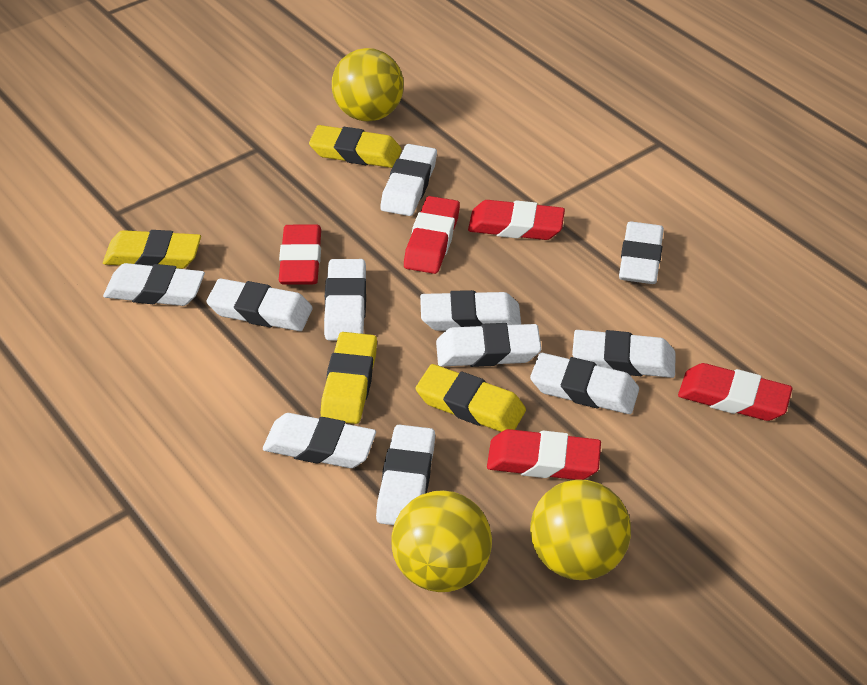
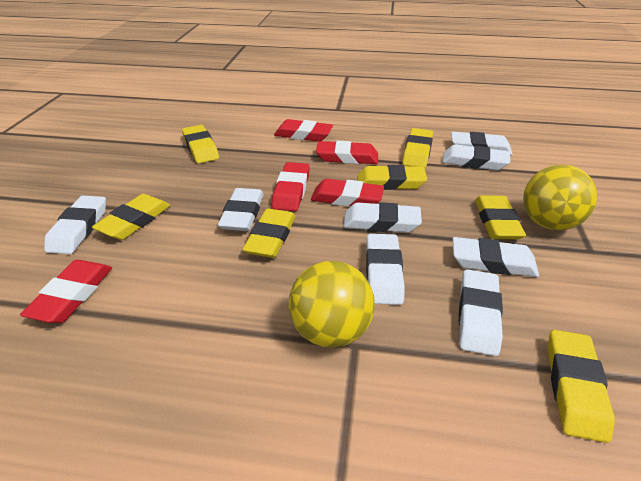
white eraser: 11 -> 8
yellow ball: 3 -> 2
yellow eraser: 4 -> 7

